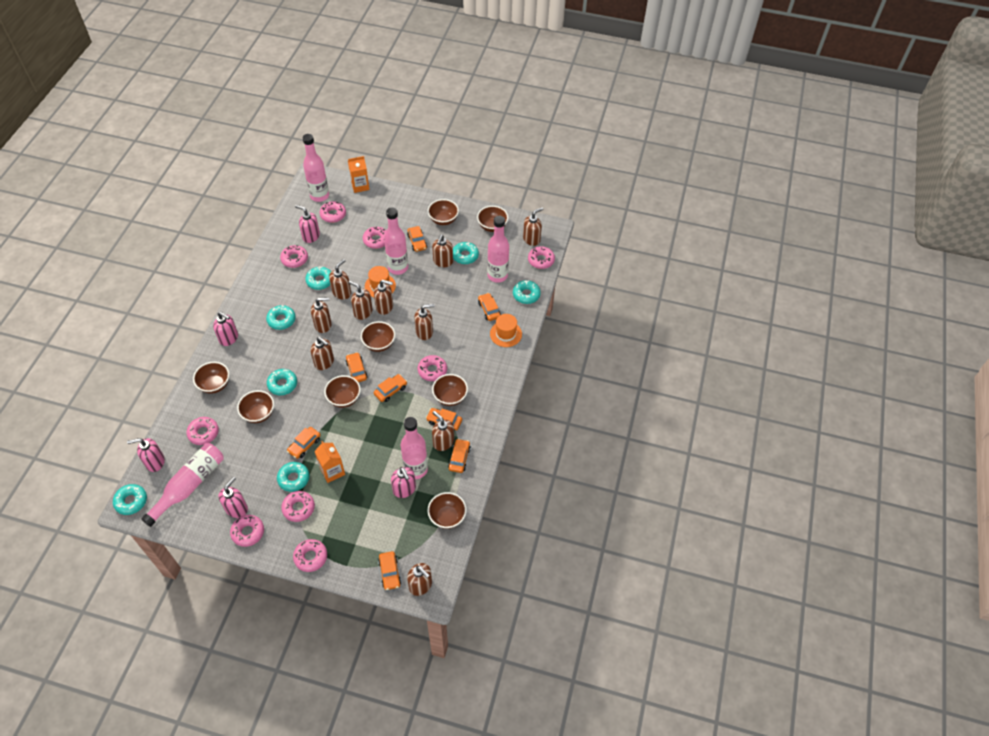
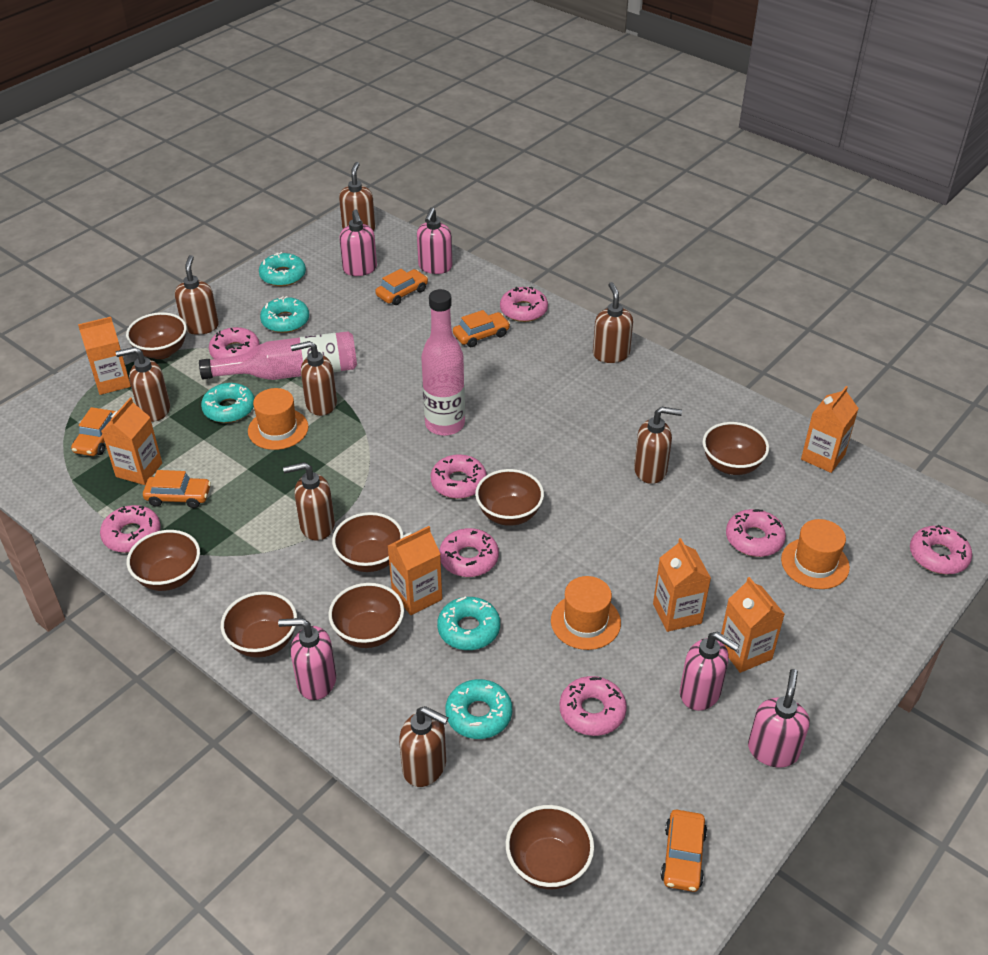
brown soap dispenser: 10 -> 8
orange car: 8 -> 5
orange carton: 2 -> 6
orange hat: 2 -> 3
pink bottle: 5 -> 2
pink donut: 9 -> 8
turquoise donut: 7 -> 5

